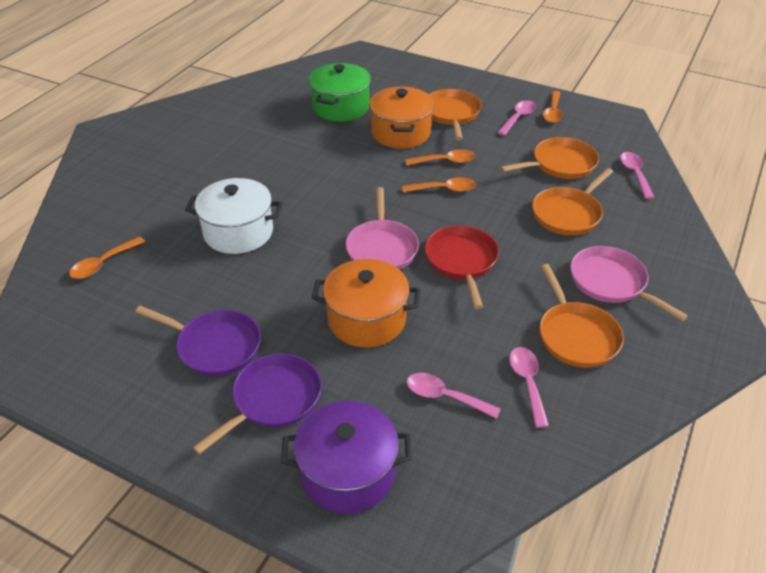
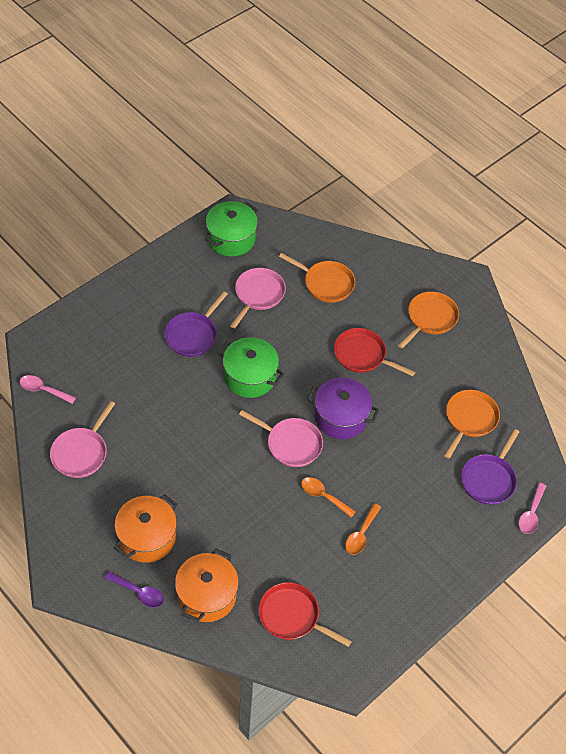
green pot: 1 -> 2
orange pan: 4 -> 3
orange spoon: 4 -> 2
pink pan: 2 -> 3
pink spoon: 4 -> 2
purple spoon: 0 -> 1
red pan: 1 -> 2
white pot: 1 -> 0

